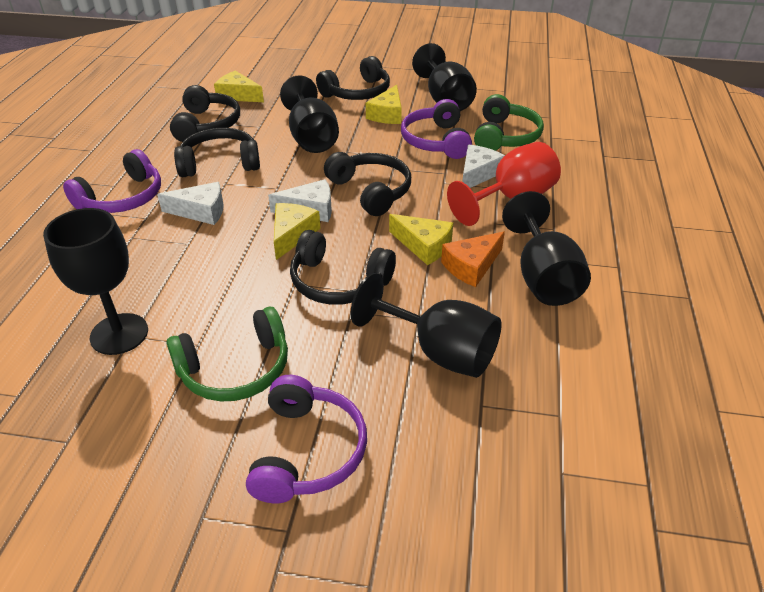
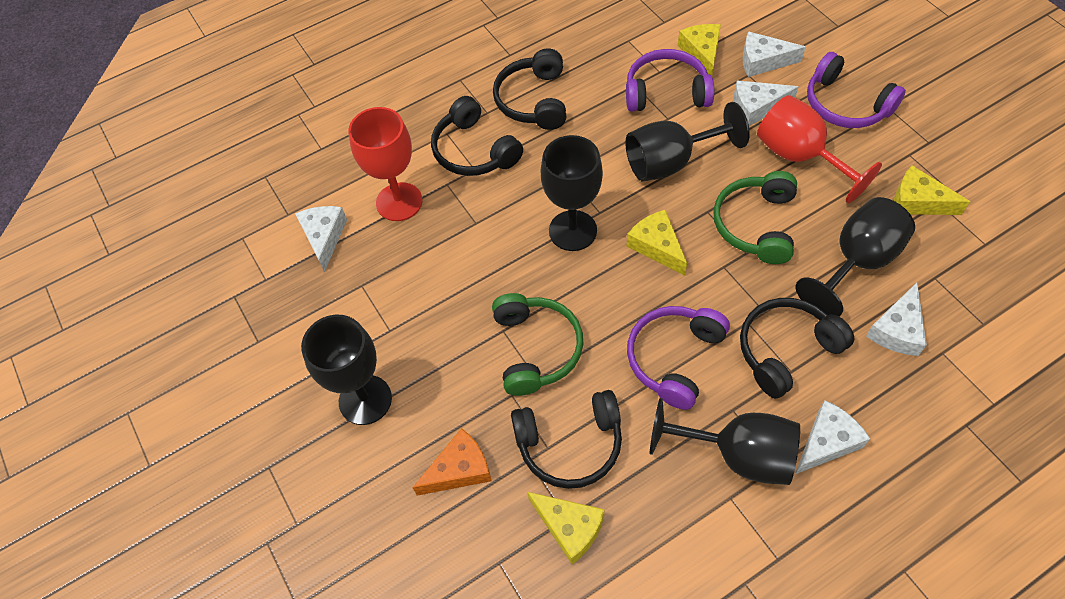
black headphones: 5 -> 4
red goblet: 1 -> 2
white cheese: 3 -> 5

